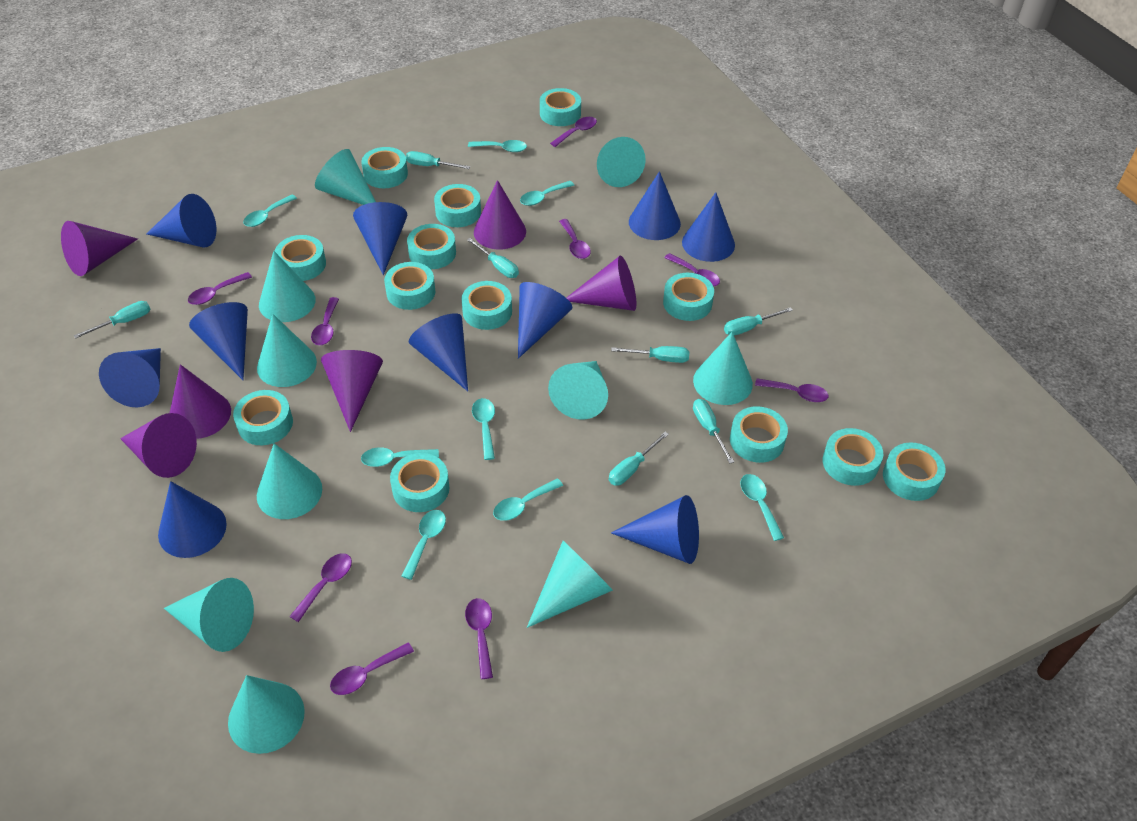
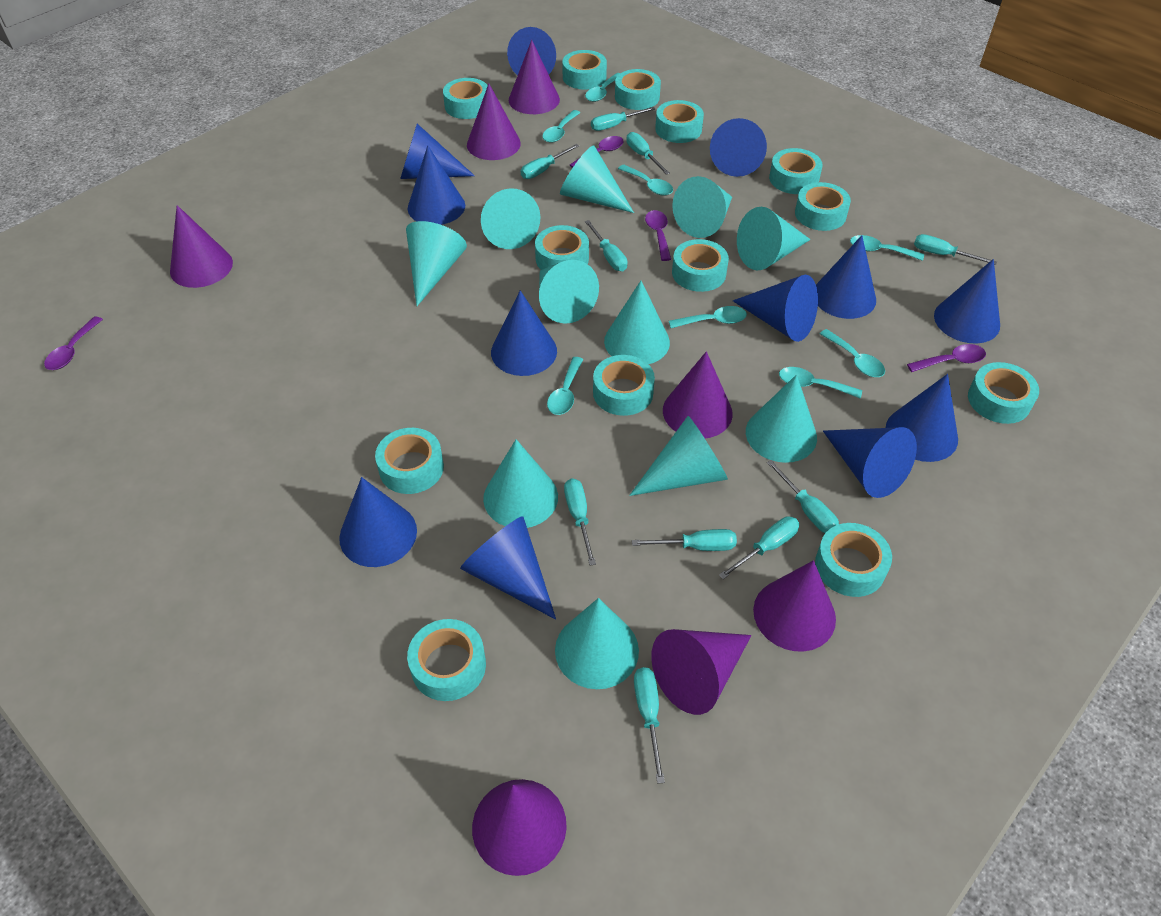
blue cone: 10 -> 12
purple cone: 6 -> 7
purple spoon: 9 -> 4
turquoise cone: 10 -> 11
turquoise screwdriver: 7 -> 10

